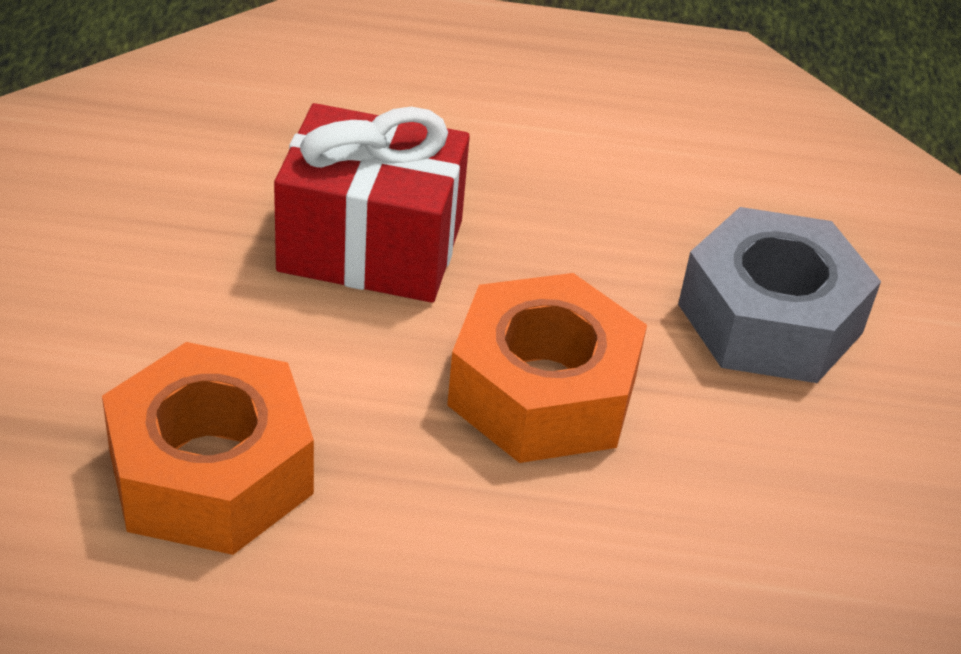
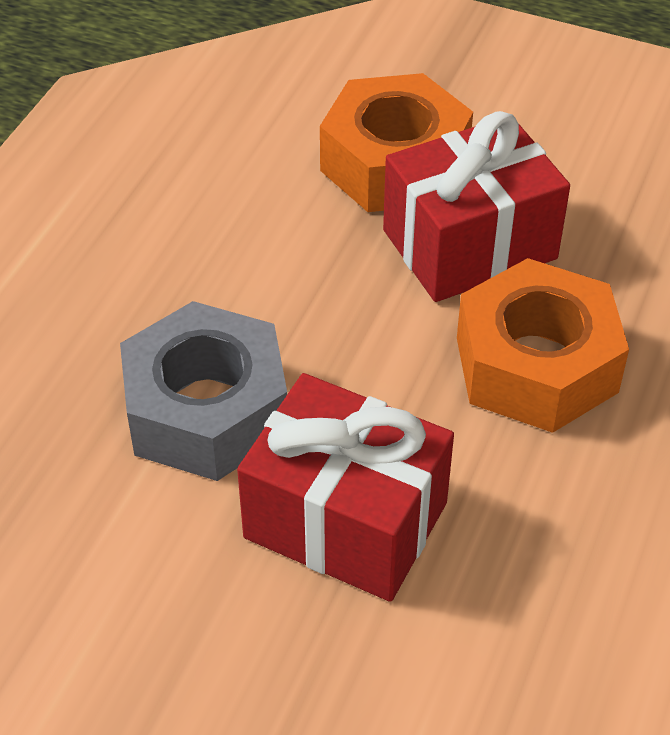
red gift: 1 -> 2

